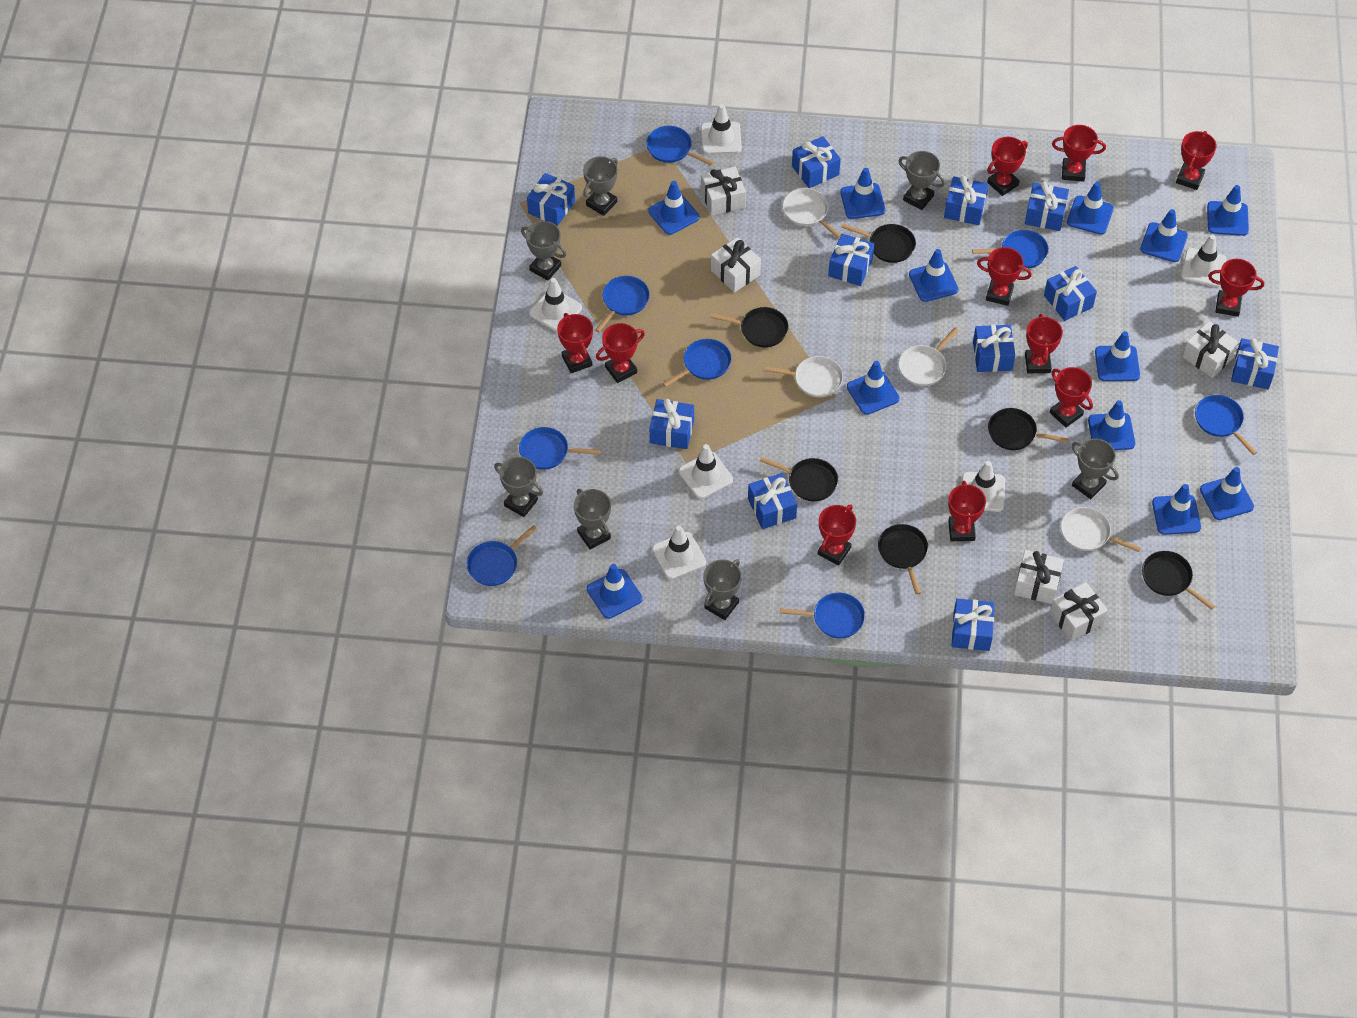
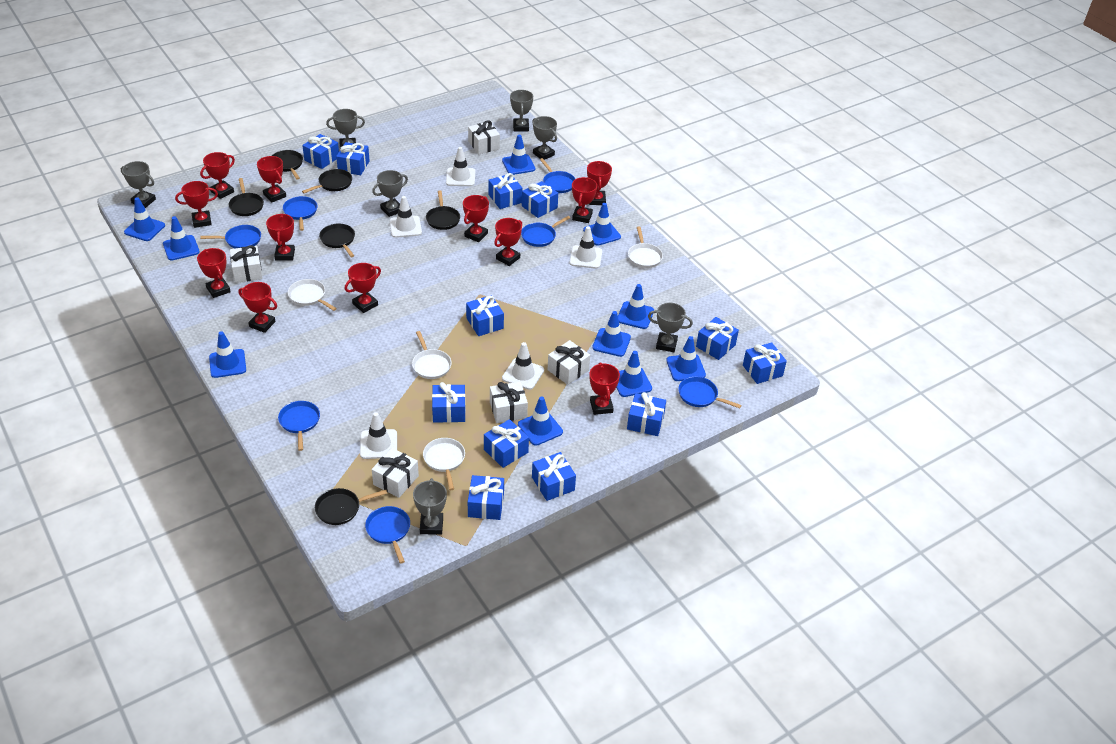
blue gift: 11 -> 12
blue pan: 8 -> 7
blue traffic cone: 12 -> 10
red trophy: 11 -> 12
white traffic cone: 6 -> 5

